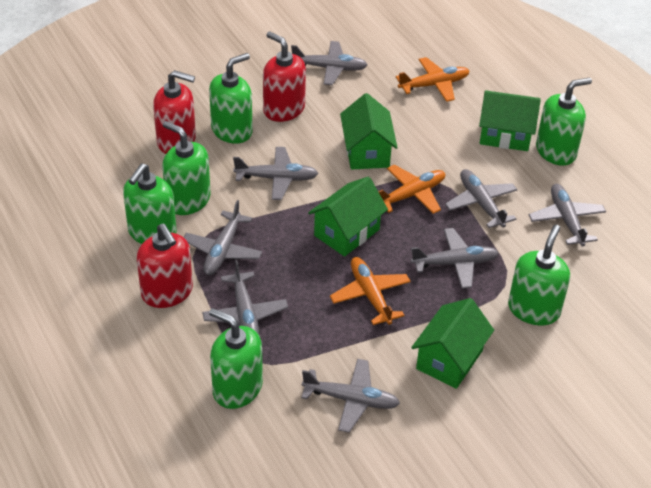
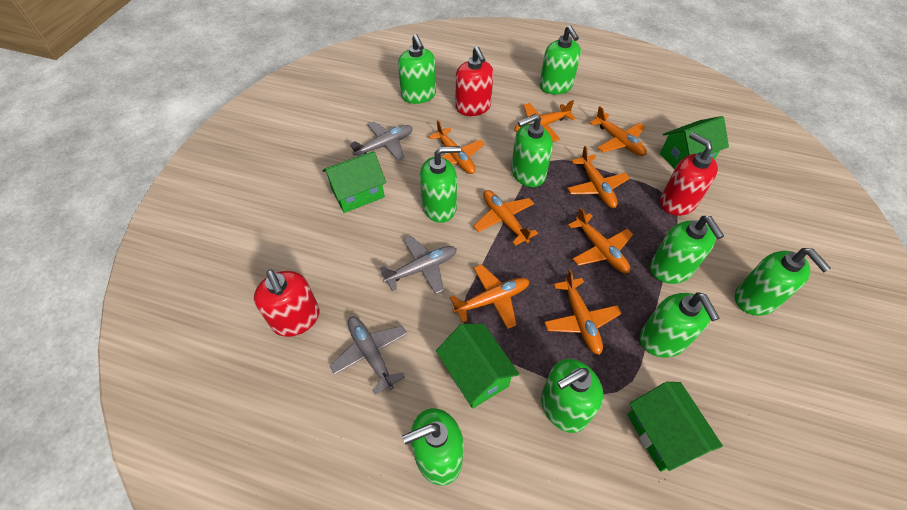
green soap dispenser: 6 -> 9
grey plane: 8 -> 3
orange plane: 3 -> 8

